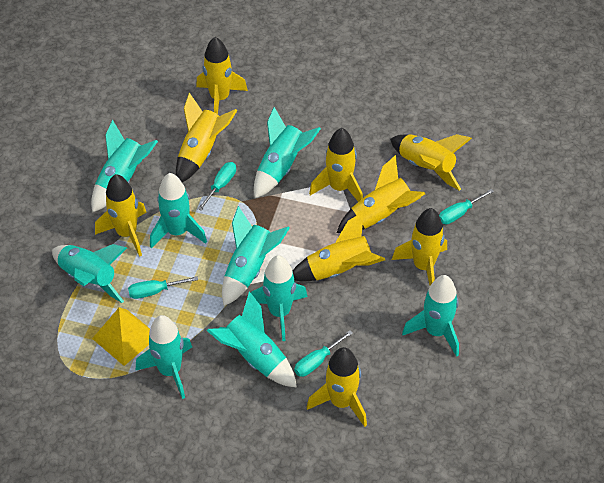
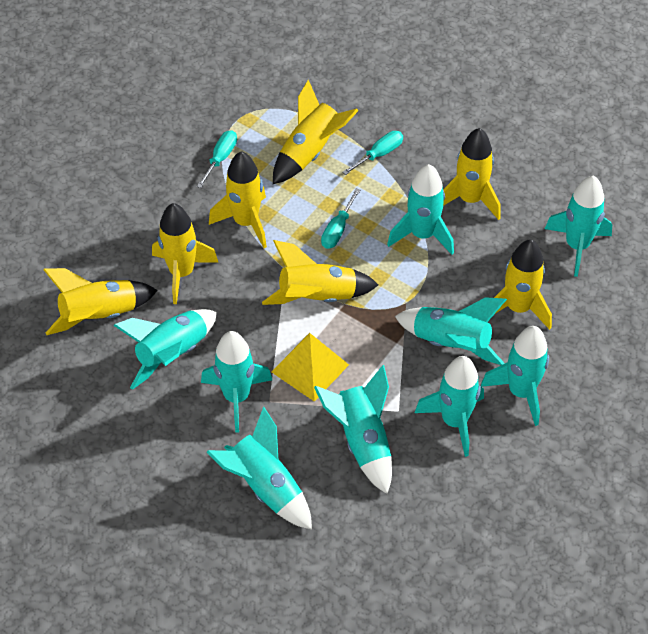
turquoise screwdriver: 4 -> 3
yellow rocket: 9 -> 7

